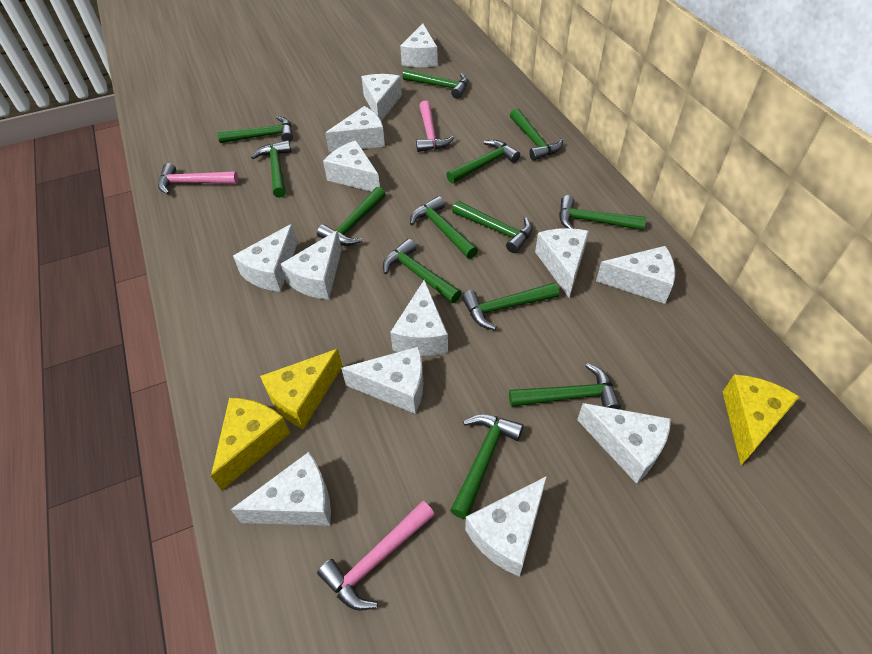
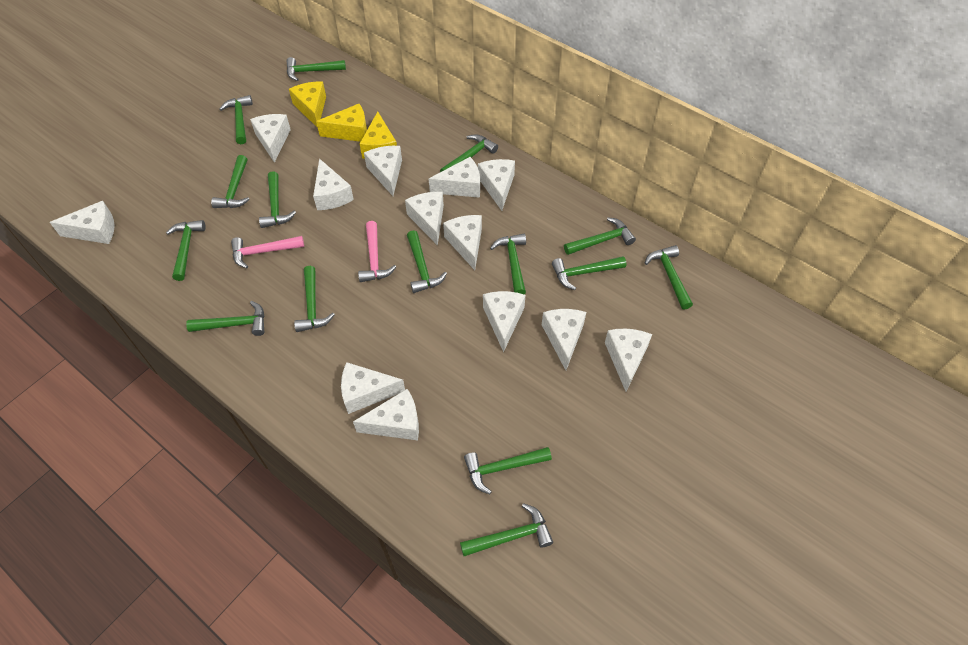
green hammer: 13 -> 15
pink hammer: 3 -> 2

